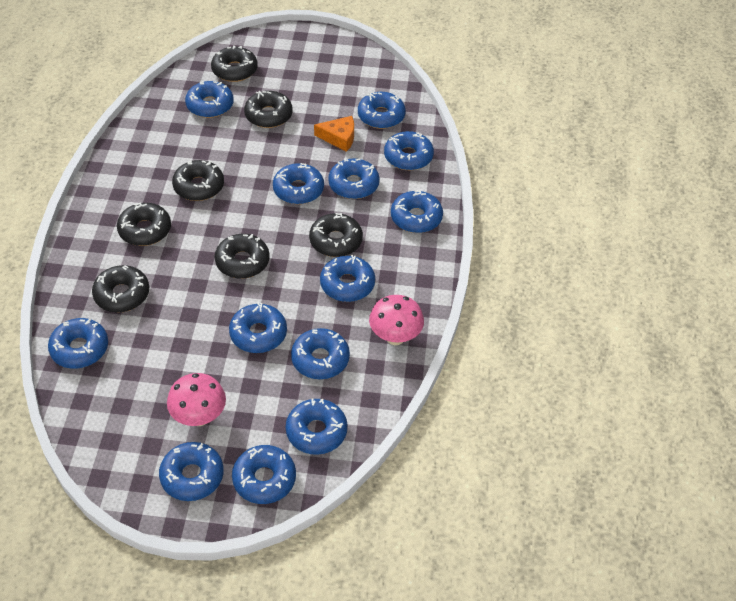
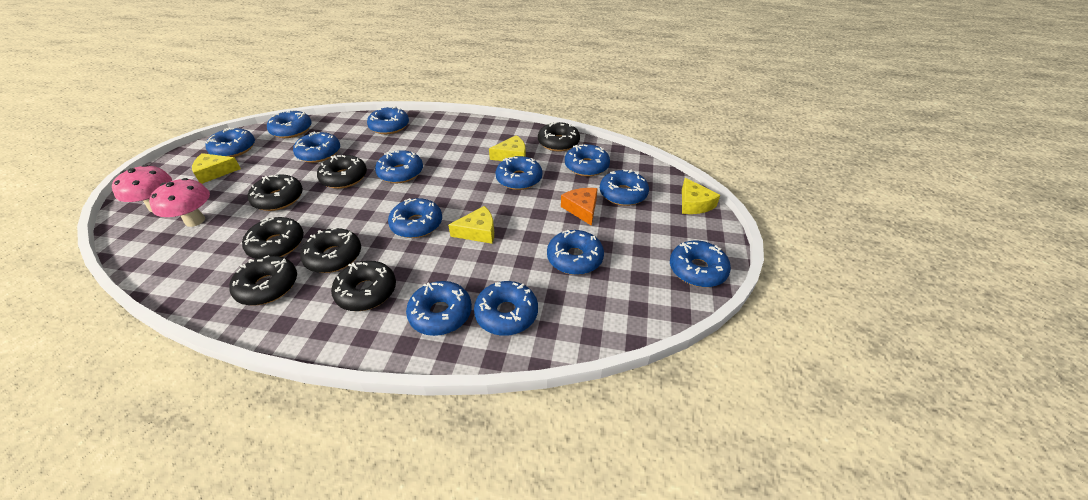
yellow cheese: 0 -> 4

